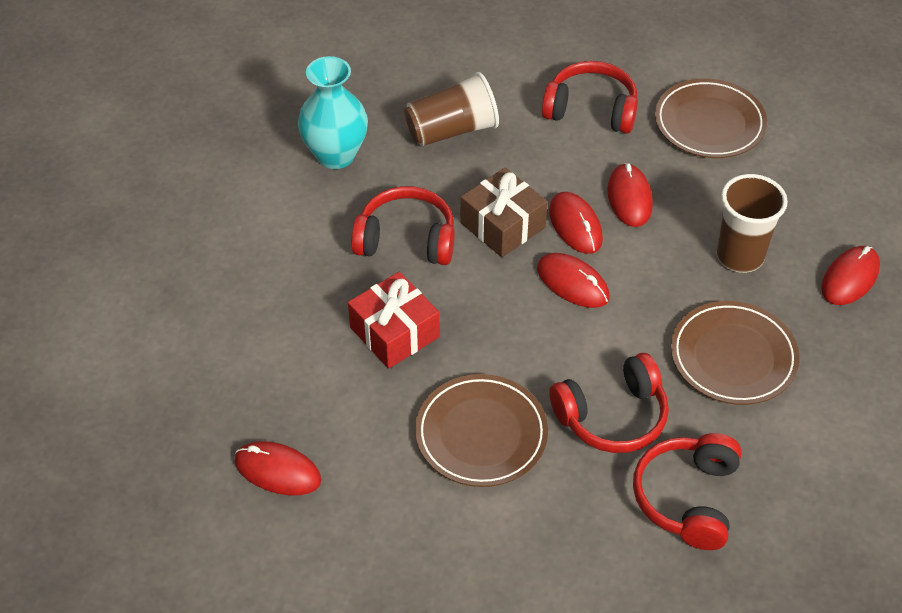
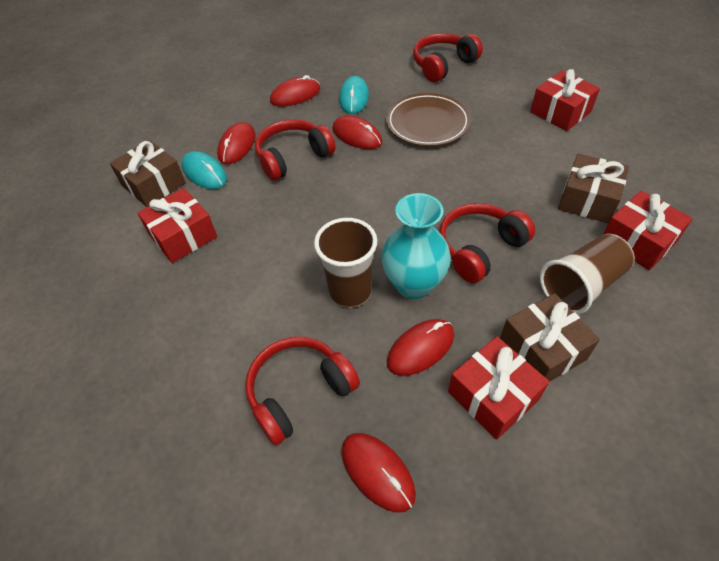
brown gift: 1 -> 3
brown plate: 3 -> 1
red gift: 1 -> 4
turquoise mouse: 0 -> 2

